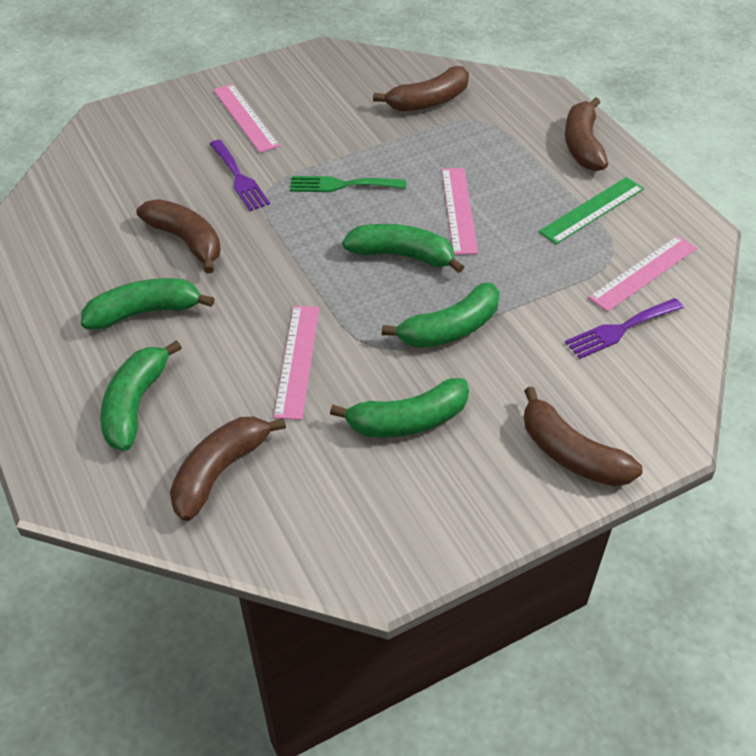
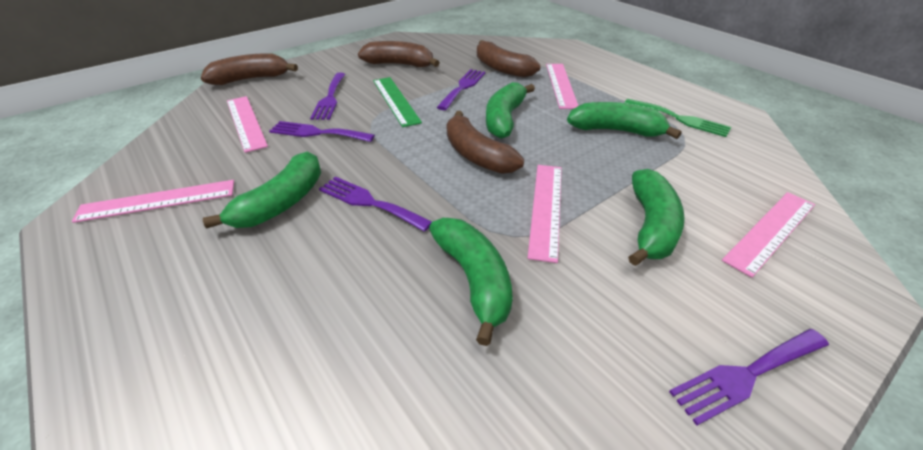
brown banana: 5 -> 4
pink ruler: 4 -> 5
purple fork: 2 -> 5

